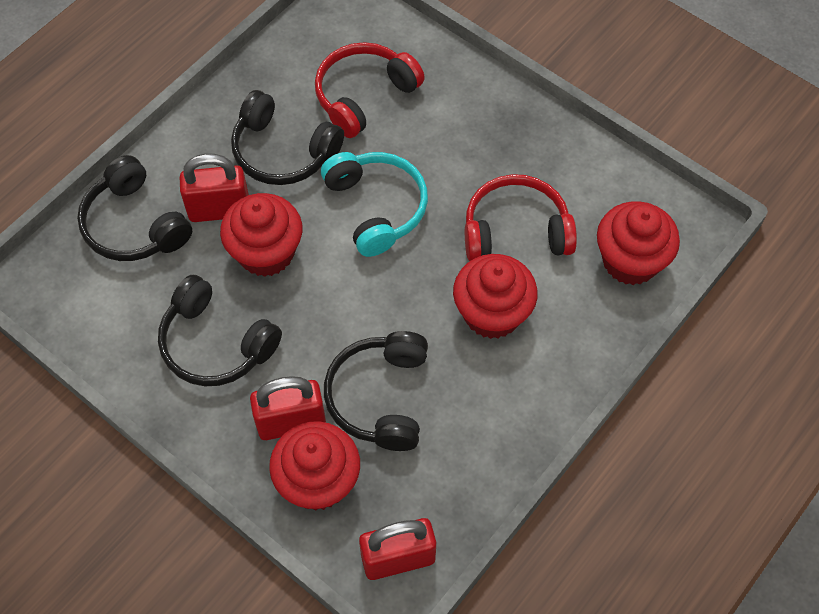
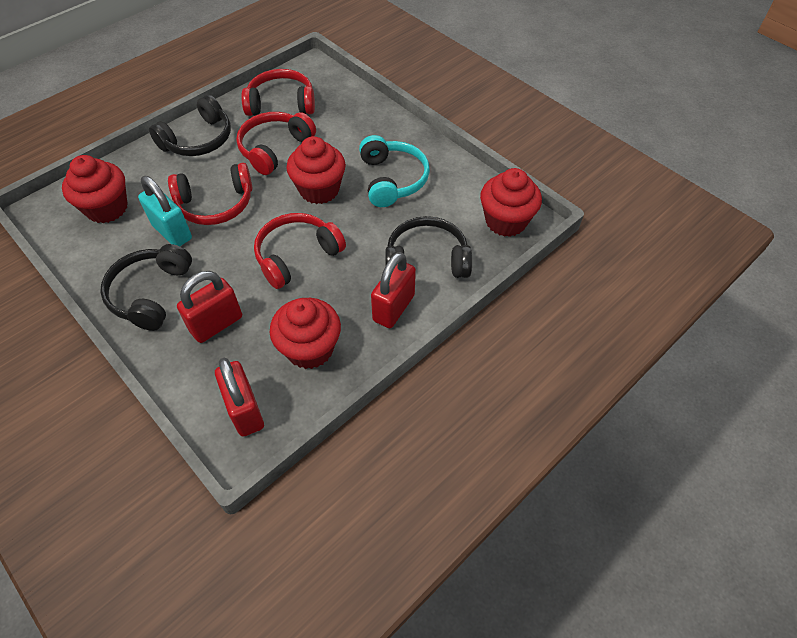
black headphones: 4 -> 3
red headphones: 2 -> 4
turquoise padlock: 0 -> 1

